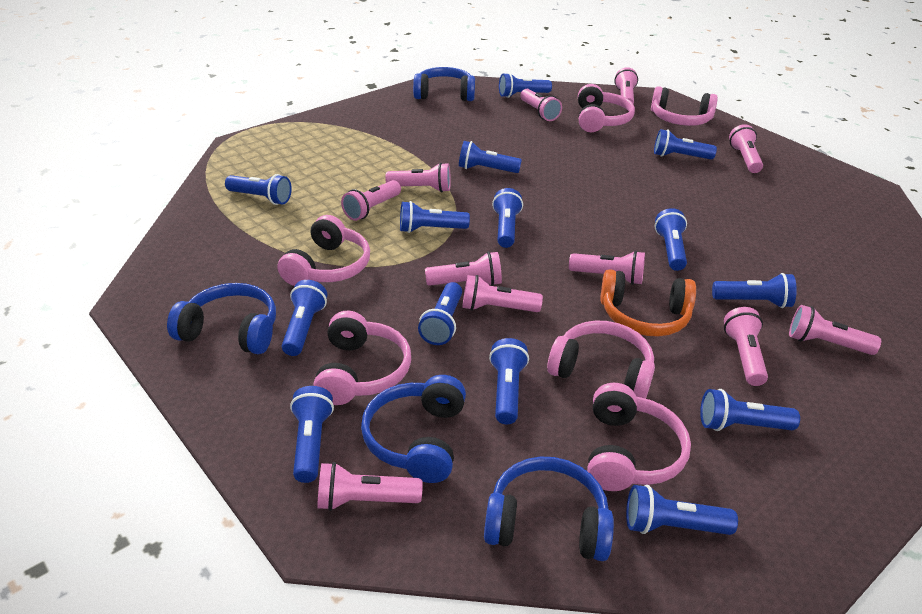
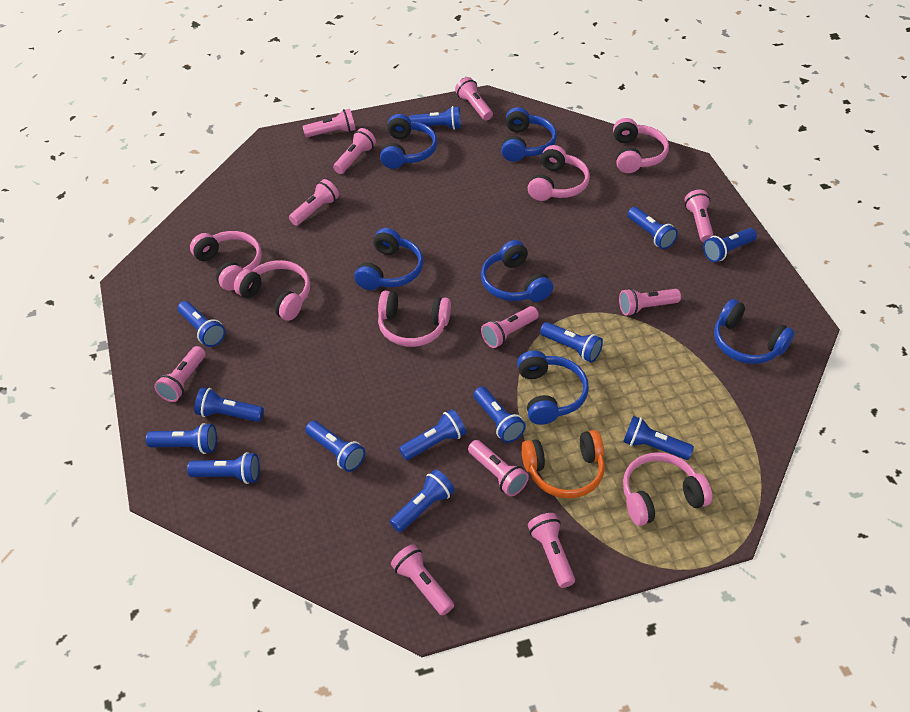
blue flashlight: 14 -> 13
blue headphones: 4 -> 6

